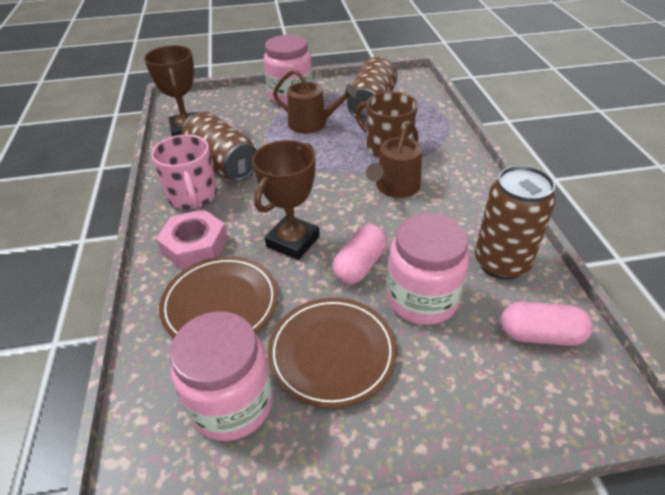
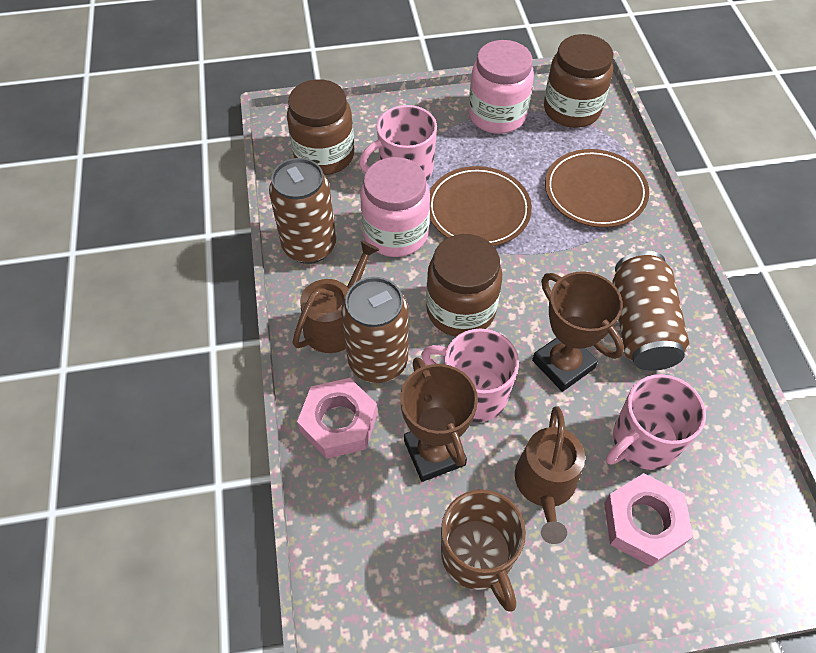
brown jar: 0 -> 3
pink capsule: 2 -> 0
pink jar: 3 -> 2
pink mug: 1 -> 3
pink nut: 1 -> 2

